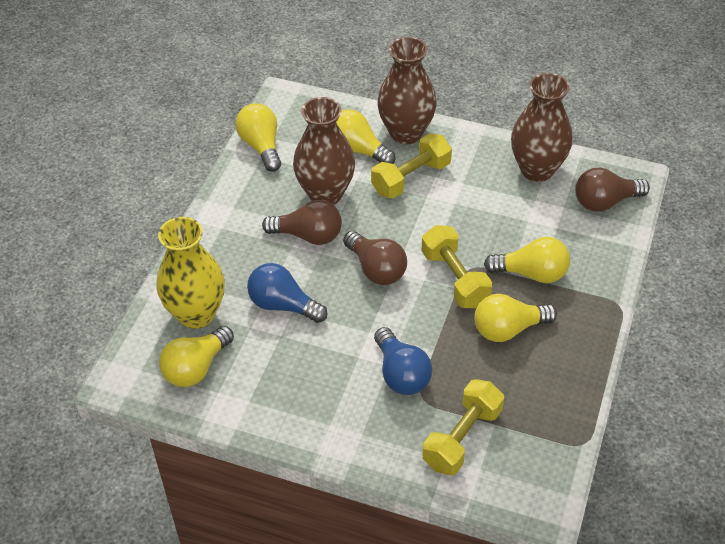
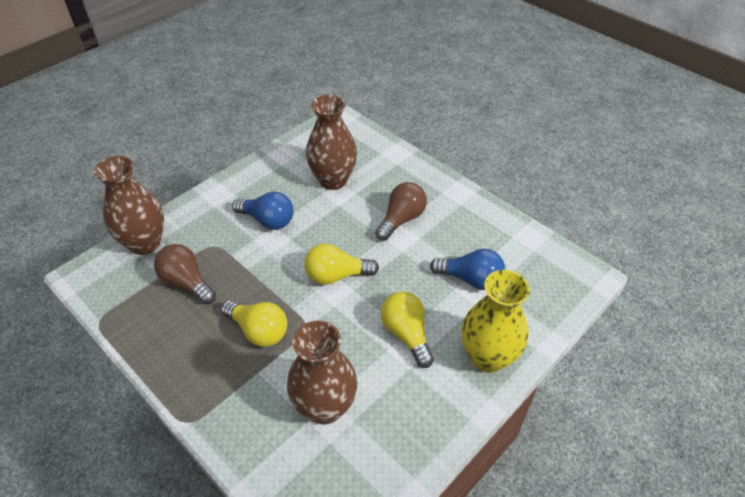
brown light bulb: 3 -> 2
yellow dumbbell: 3 -> 0
yellow light bulb: 5 -> 3

